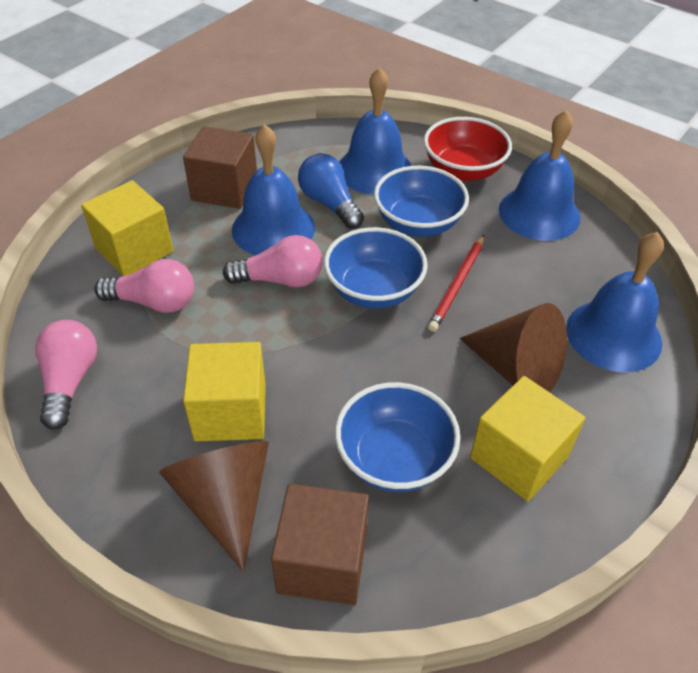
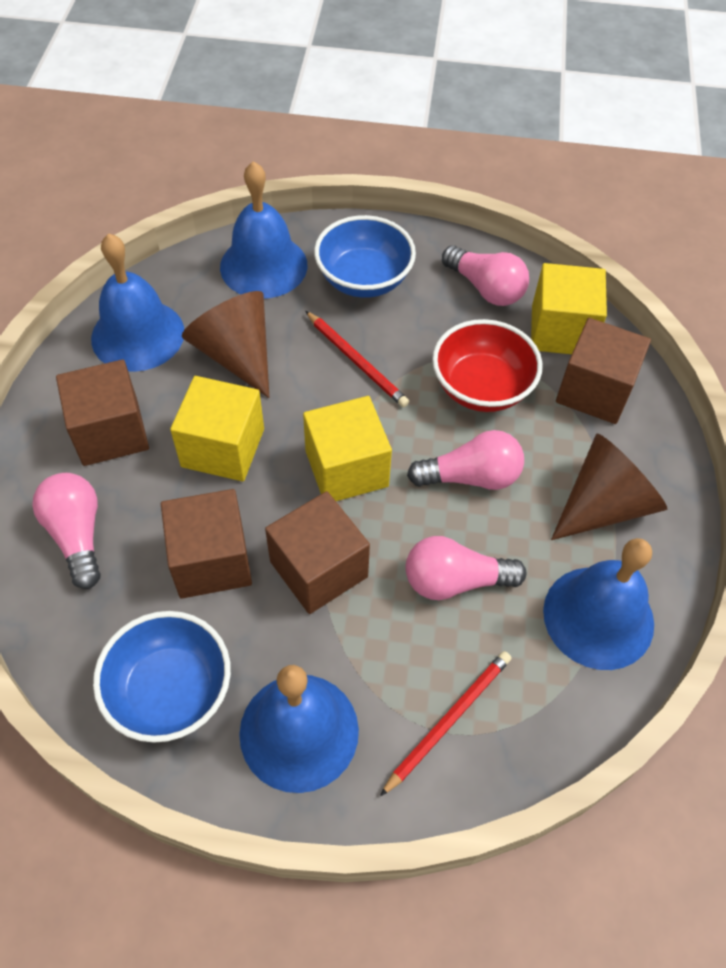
blue bowl: 3 -> 2
blue light bulb: 1 -> 0
brown cube: 2 -> 4
pink light bulb: 3 -> 4
red pencil: 1 -> 2

